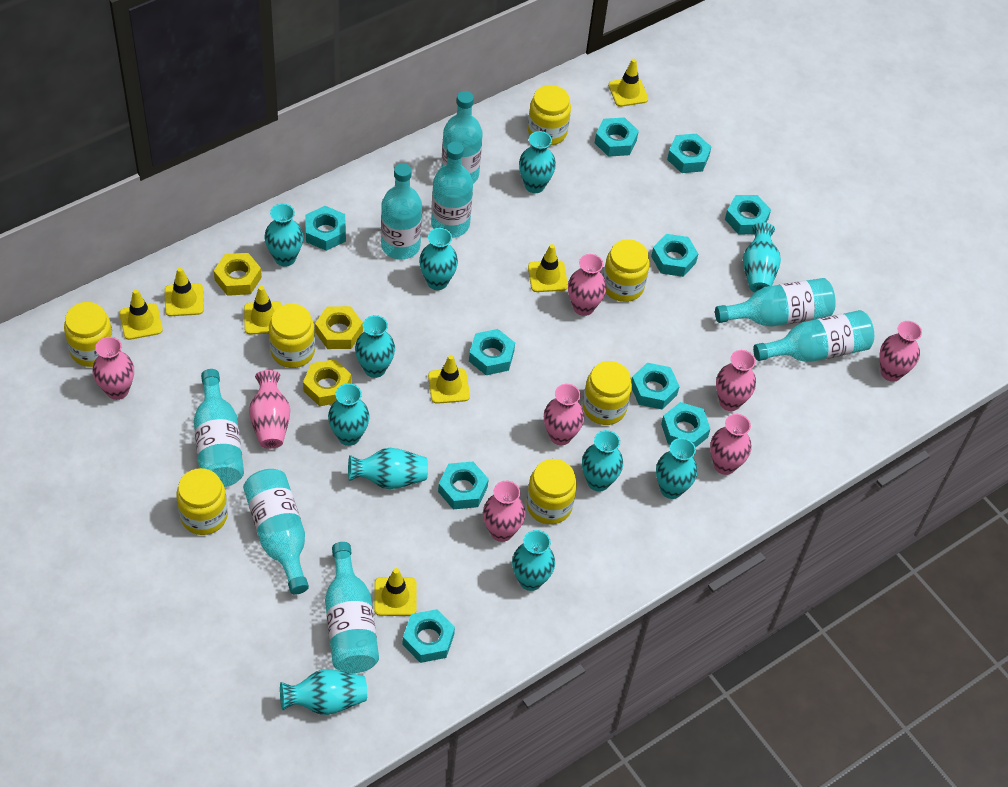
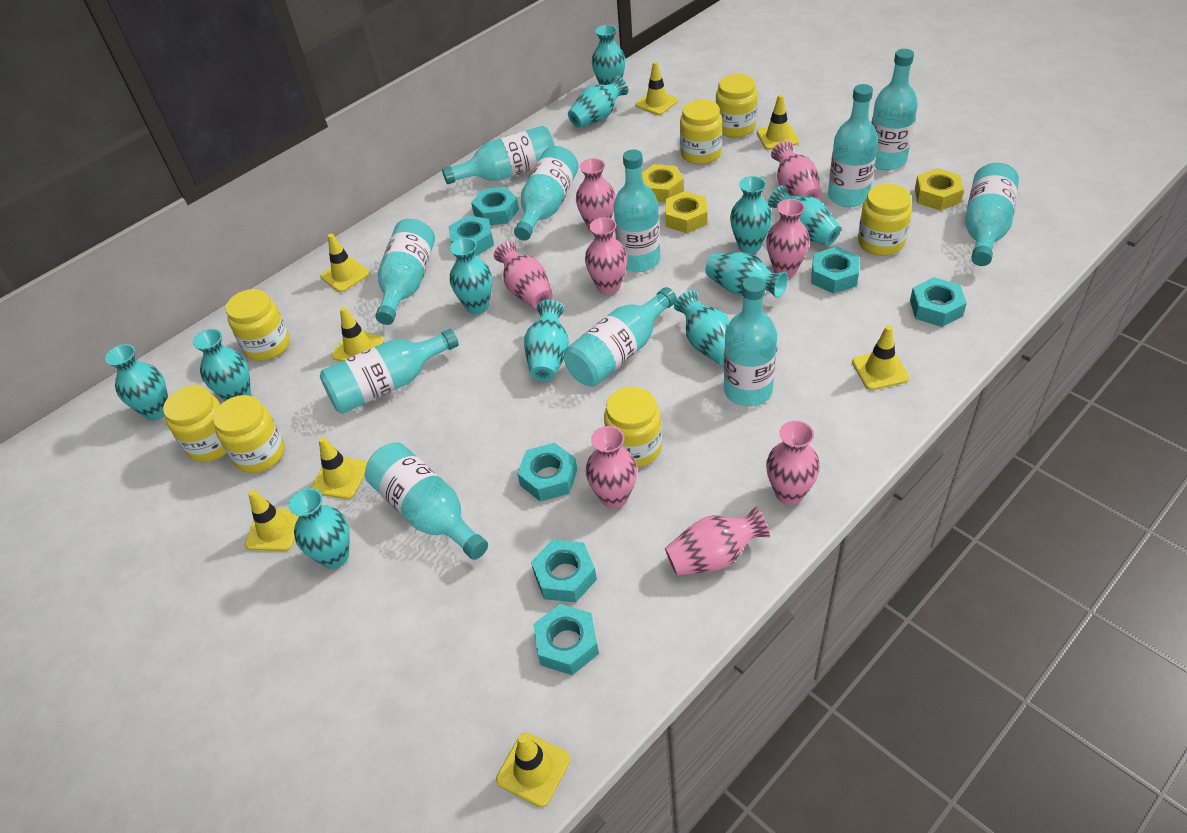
turquoise bottle: 8 -> 11
turquoise nut: 10 -> 7
yellow traffic cone: 7 -> 8

